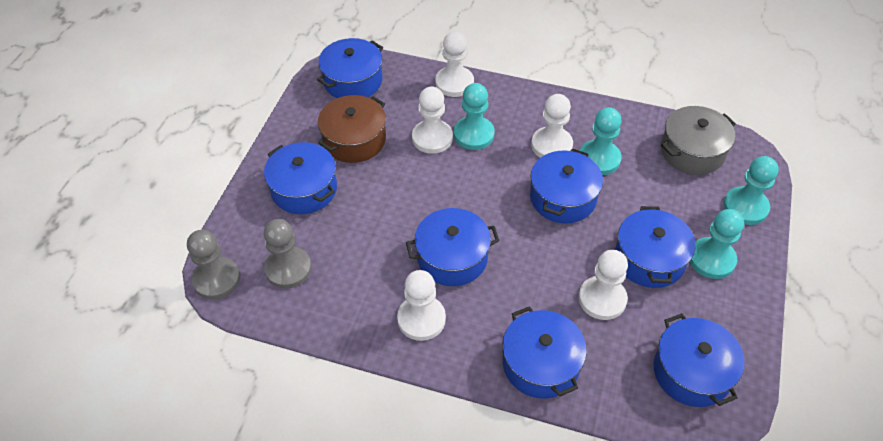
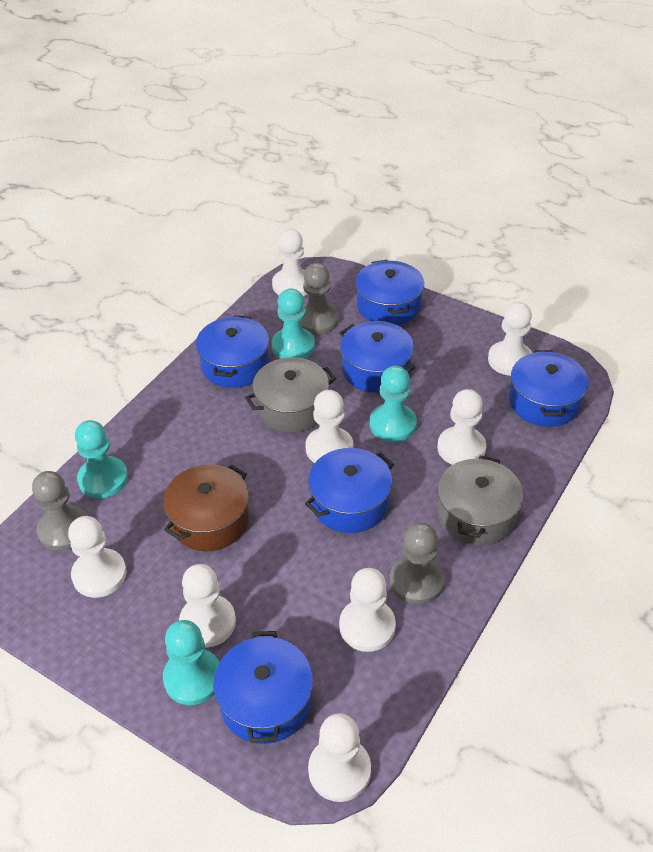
blue pot: 7 -> 6
grey pawn: 2 -> 3
grey pot: 1 -> 2
white pawn: 5 -> 8

